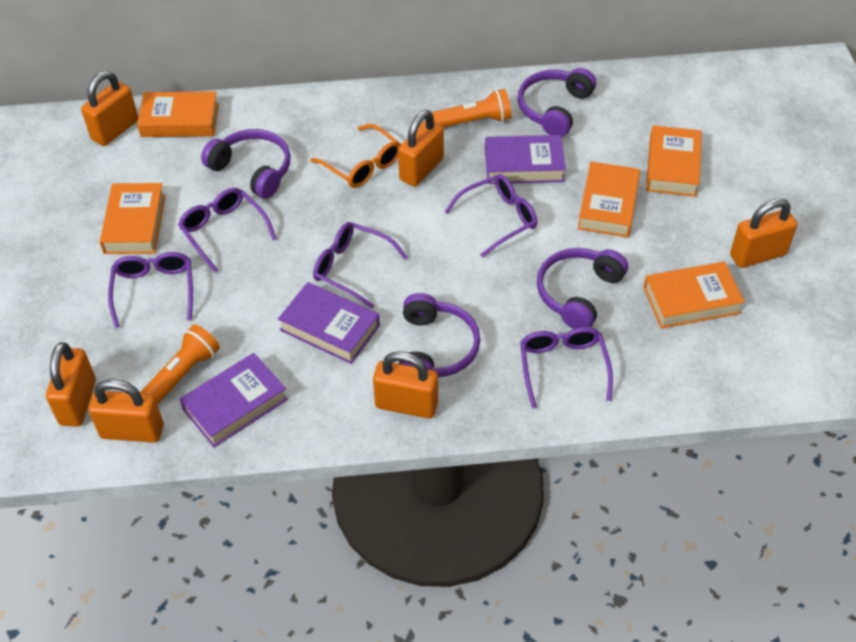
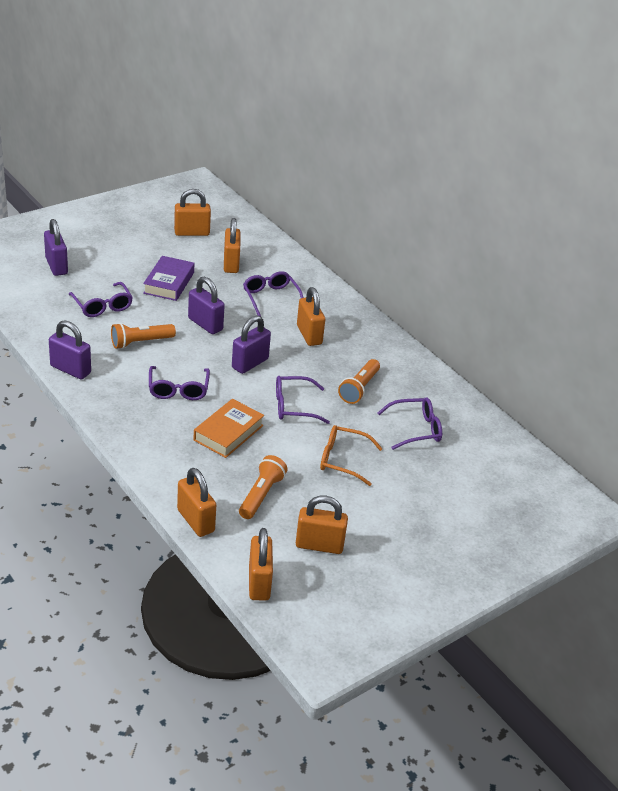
orange book: 5 -> 1
orange flashlight: 2 -> 3
purple book: 3 -> 1
purple headphones: 4 -> 0
purple padlock: 0 -> 4

